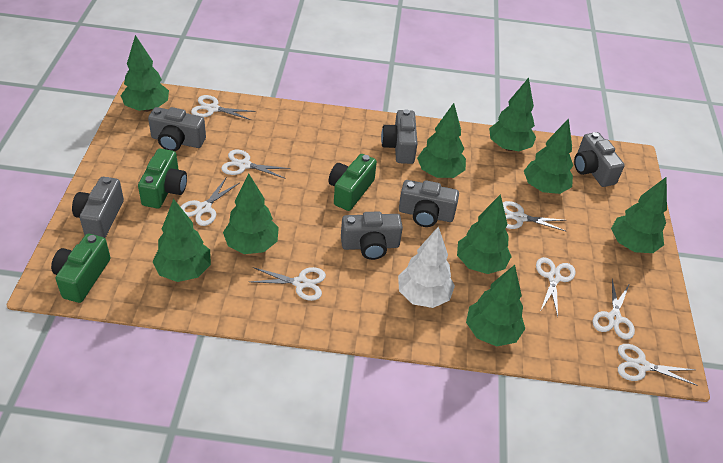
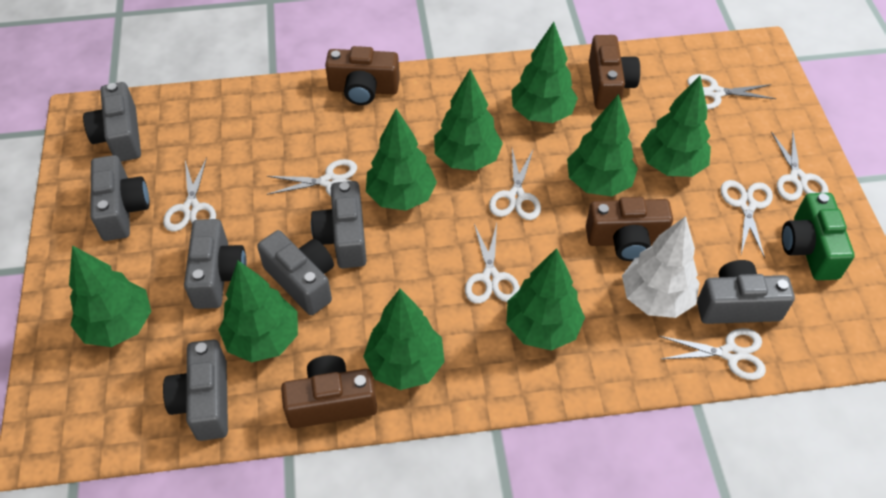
brown camera: 0 -> 4
green camera: 3 -> 1
grey camera: 6 -> 7

